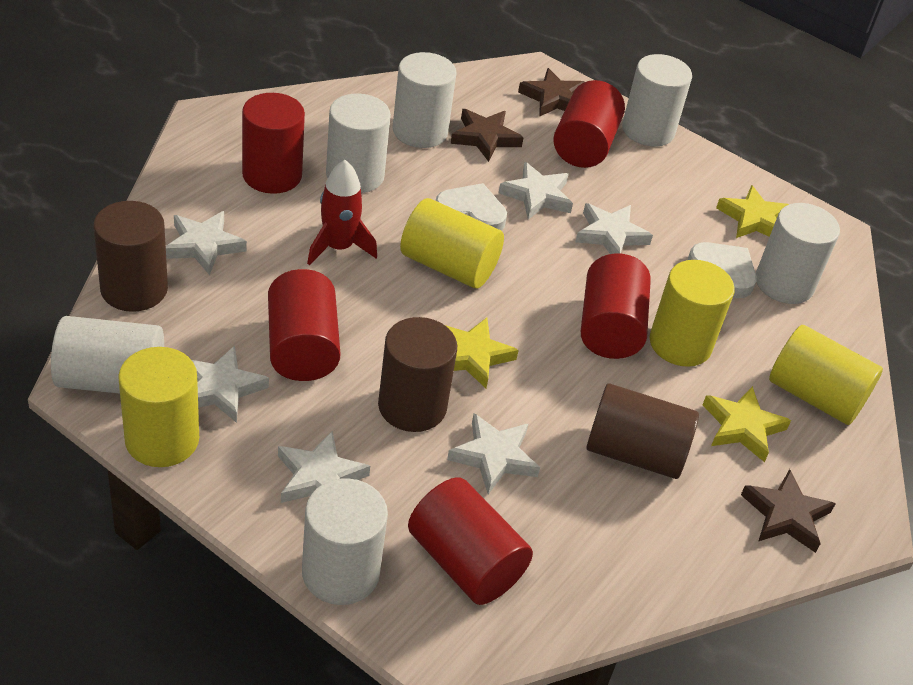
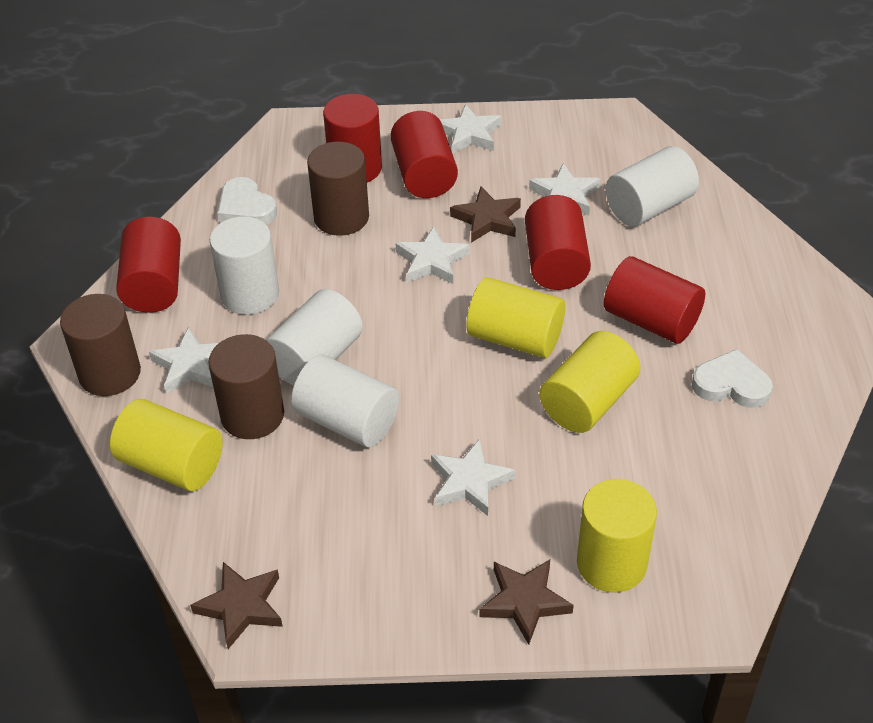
red rocket: 1 -> 0
white cylinder: 6 -> 4
white star: 6 -> 5
yellow star: 3 -> 0

